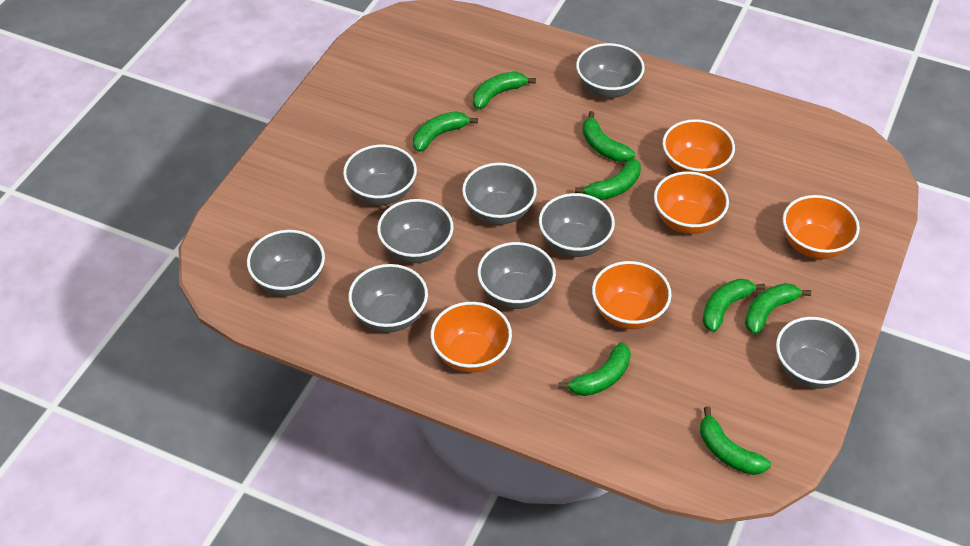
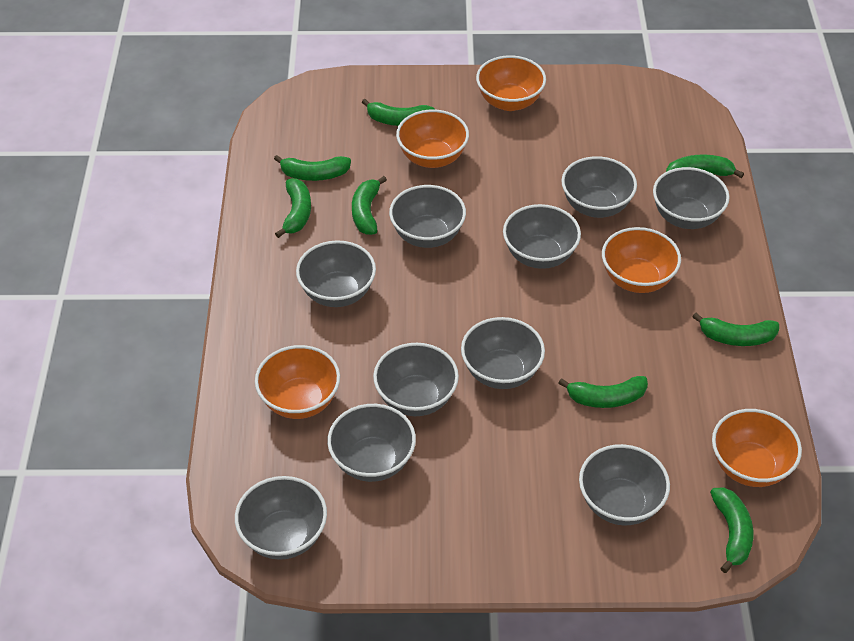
grey bowl: 9 -> 10

